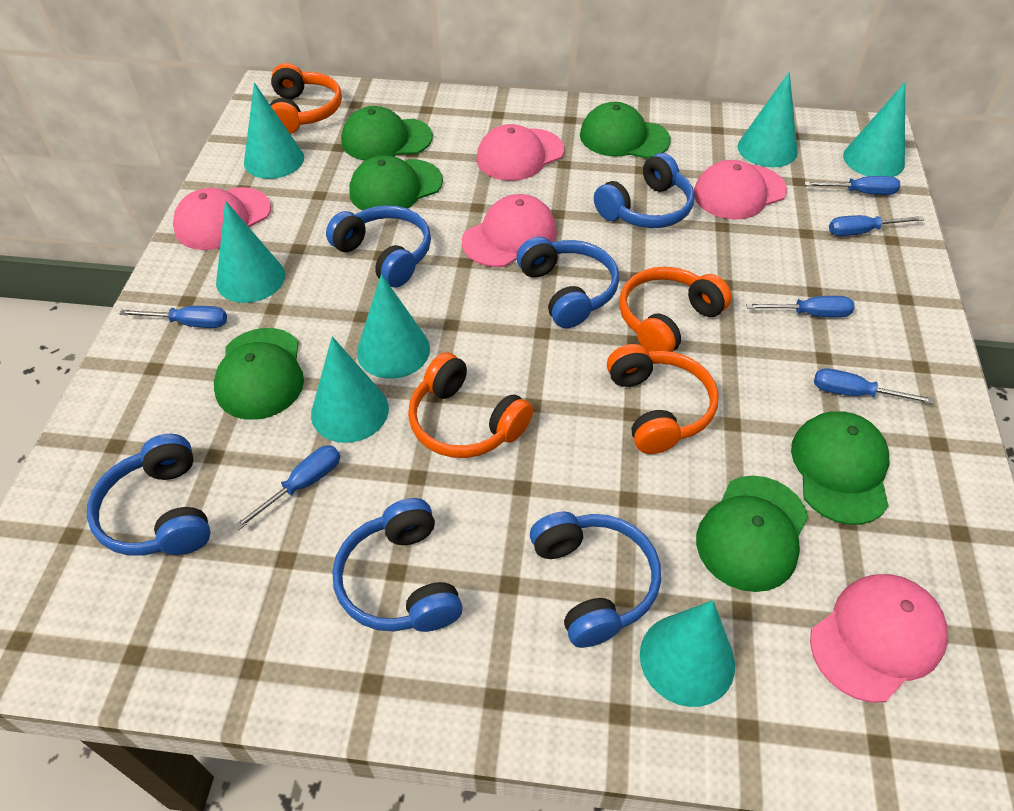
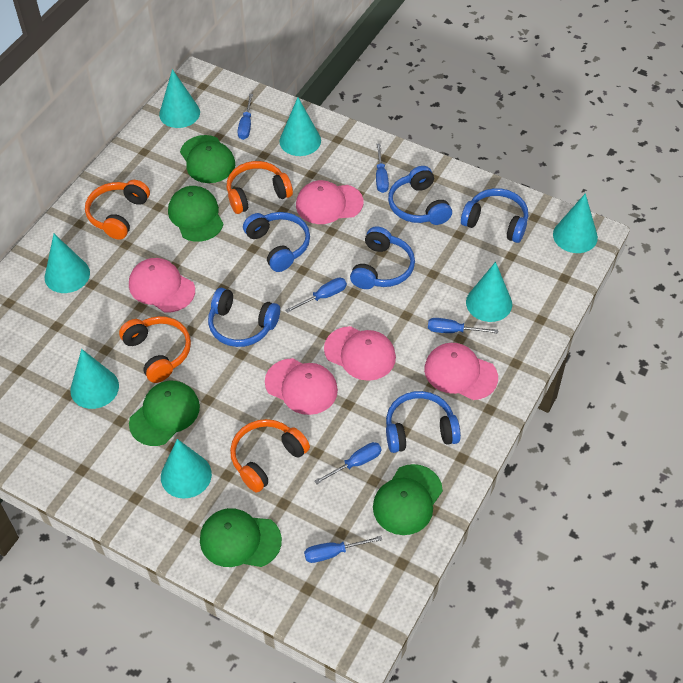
green cap: 6 -> 5

